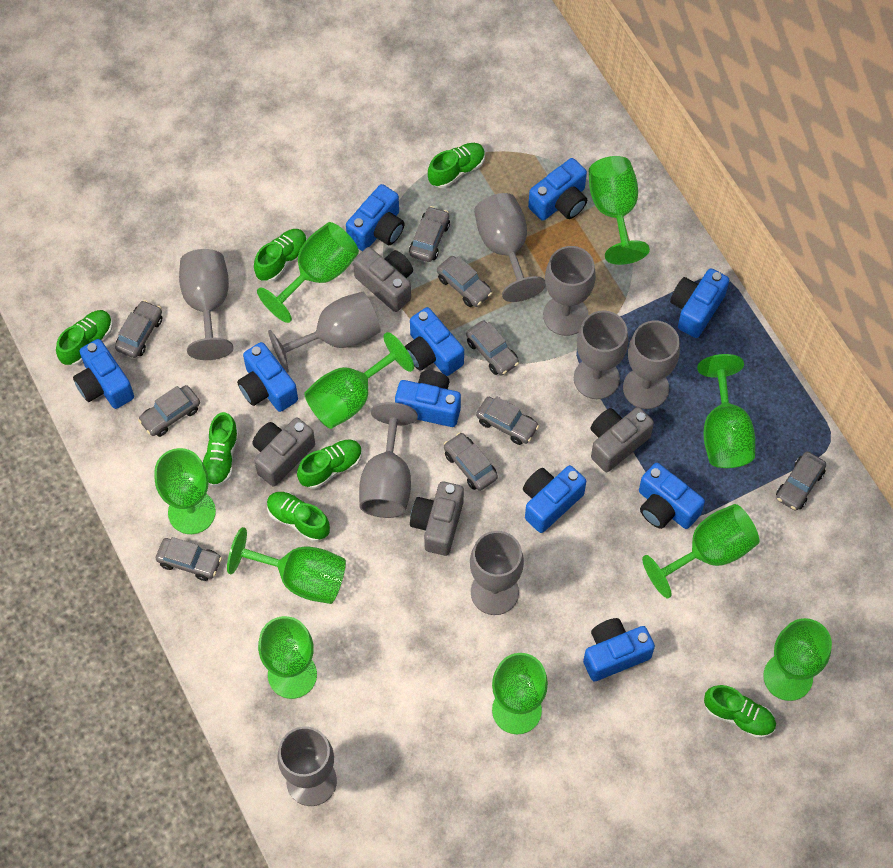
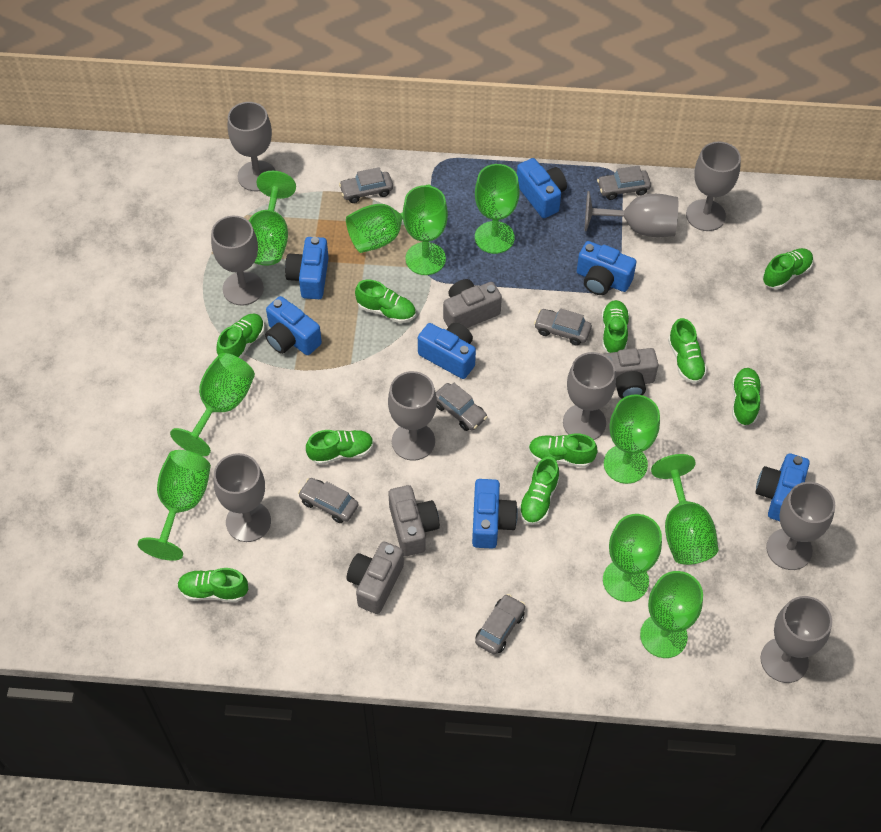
blue camera: 10 -> 7
green shoe: 7 -> 10
grey car: 9 -> 6

